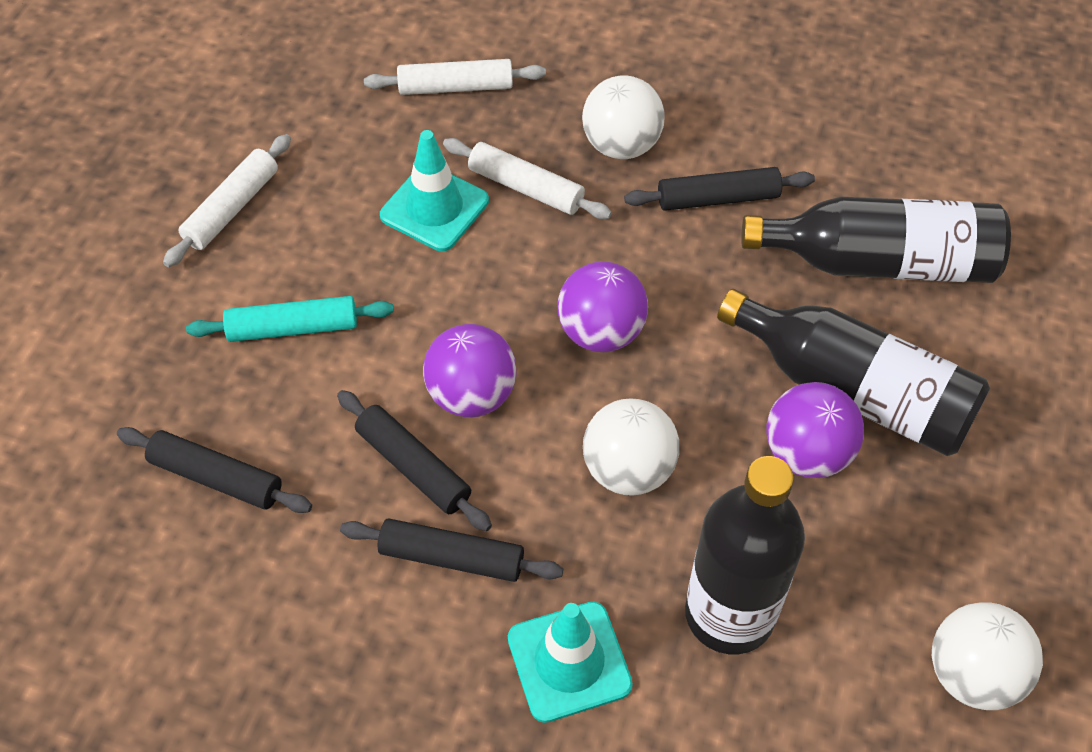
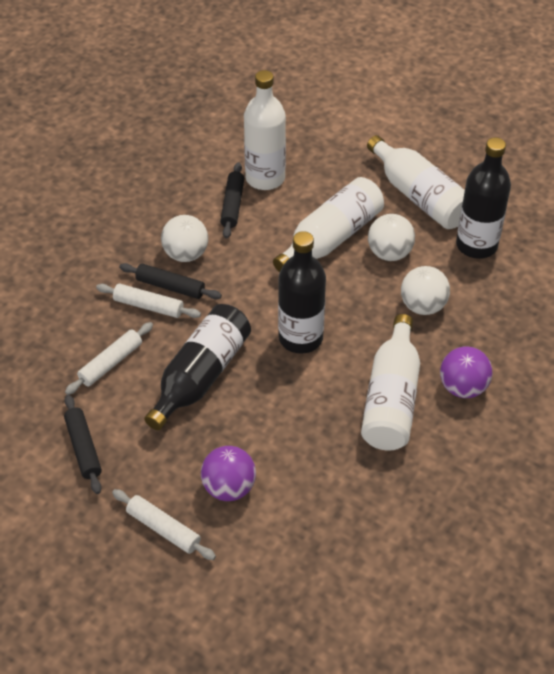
black rolling pin: 4 -> 3
purple ball: 3 -> 2
turquoise rolling pin: 1 -> 0
turquoise traffic cone: 2 -> 0
white bottle: 0 -> 4

